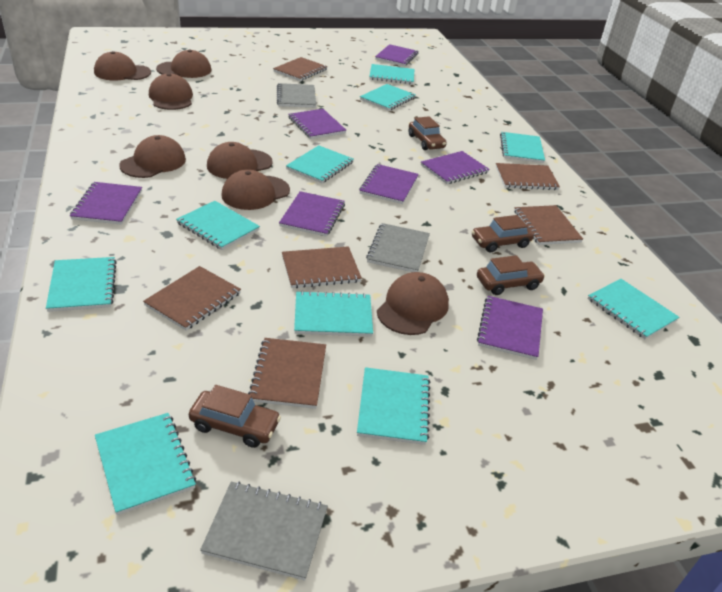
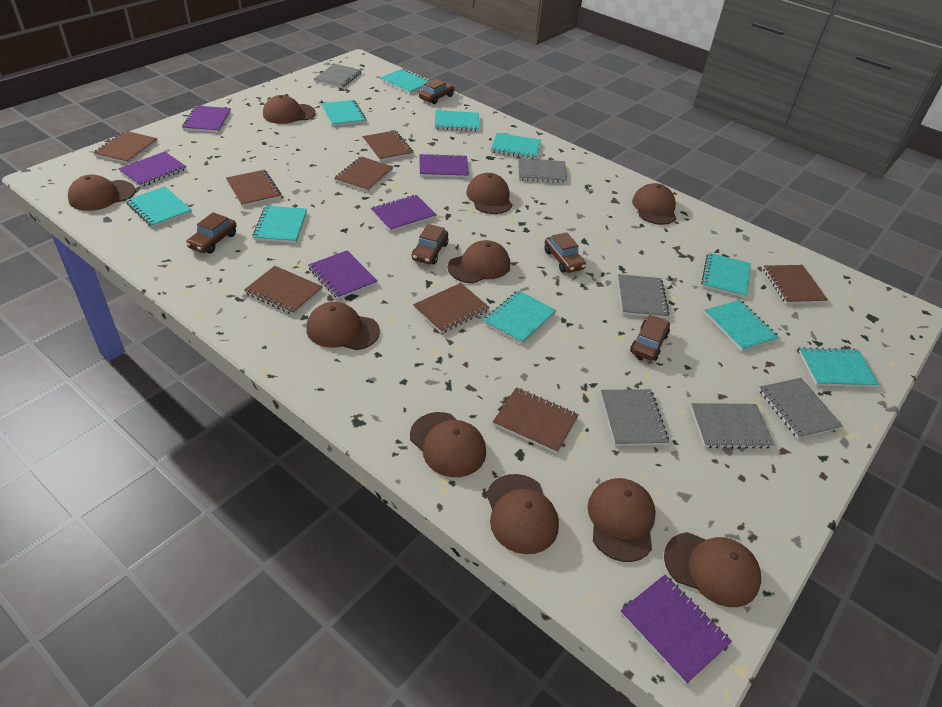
brown cap: 7 -> 10
brown car: 4 -> 5
brown notebook: 6 -> 8
grey notebook: 3 -> 6
purple notebook: 7 -> 6

